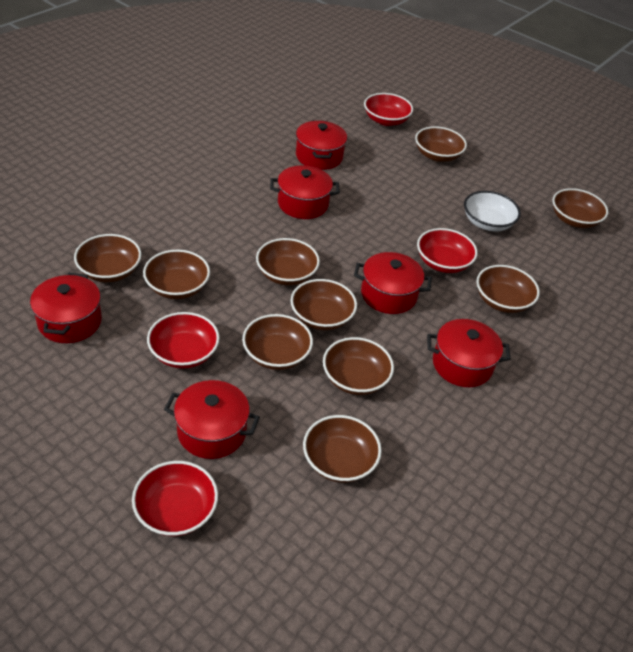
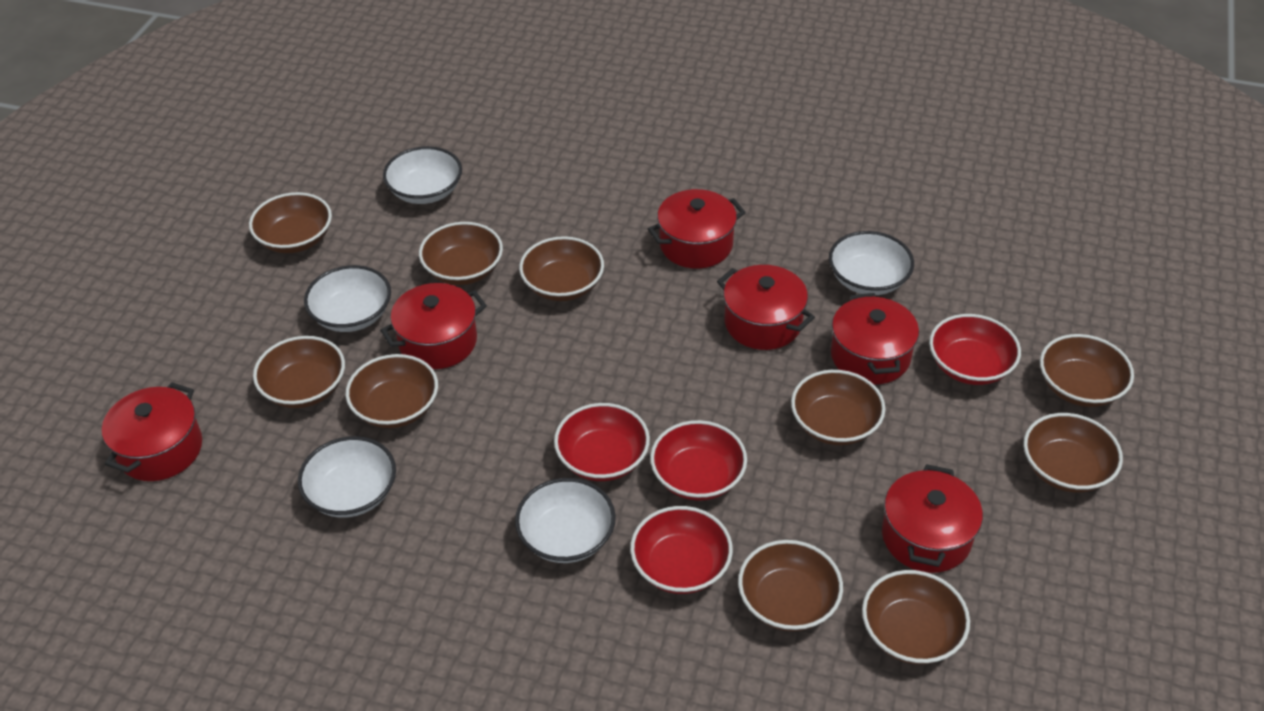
white bowl: 1 -> 5

